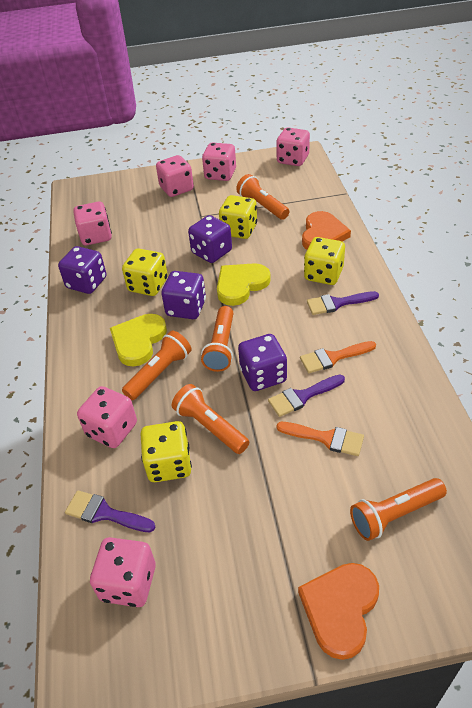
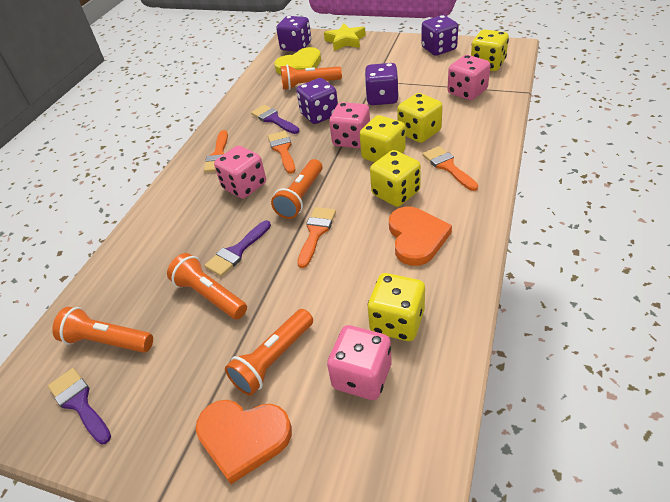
orange brush: 2 -> 4
pink dice: 6 -> 4
yellow dice: 4 -> 5
yellow heart: 2 -> 1
yellow star: 0 -> 1

